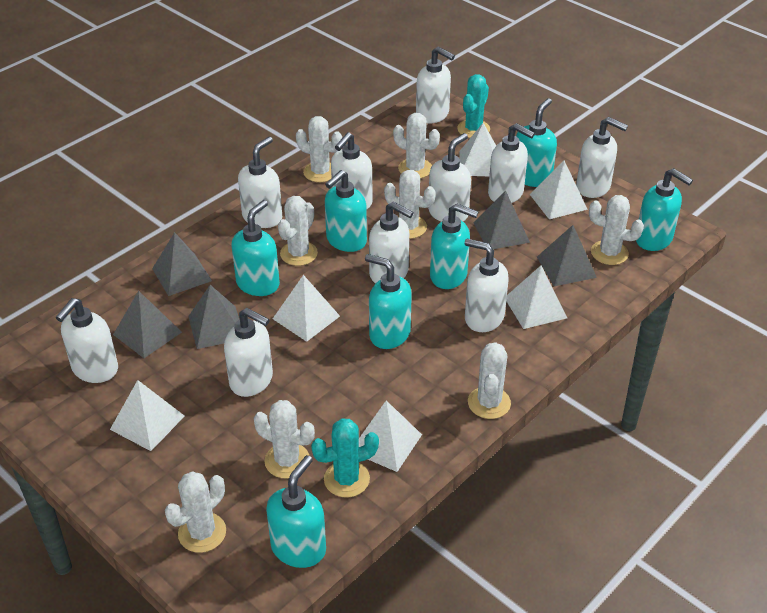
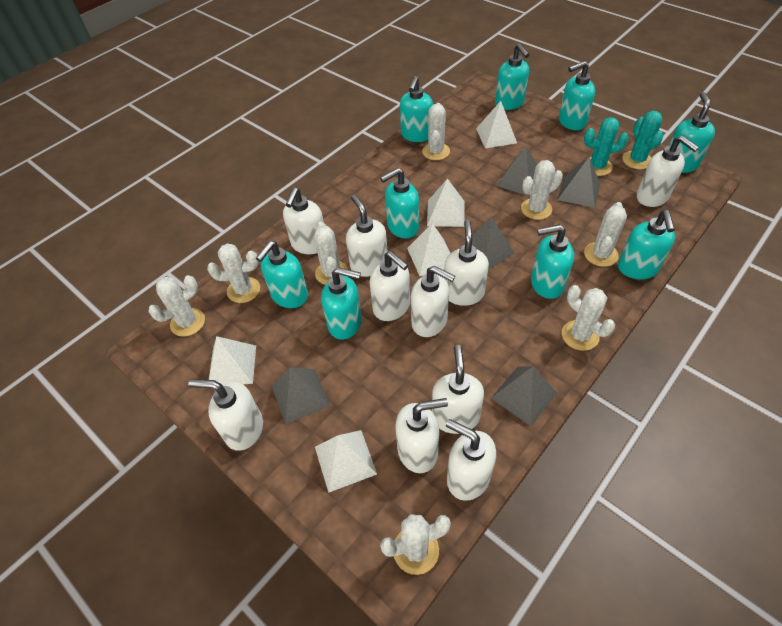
turquoise soap dispenser: 7 -> 9
white pyramid: 6 -> 5

